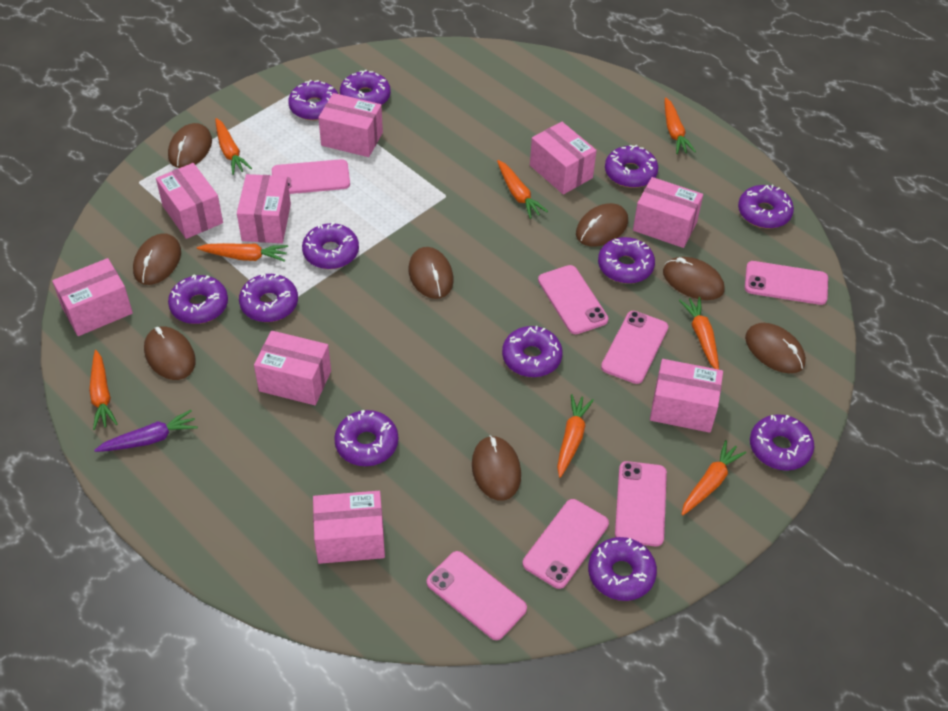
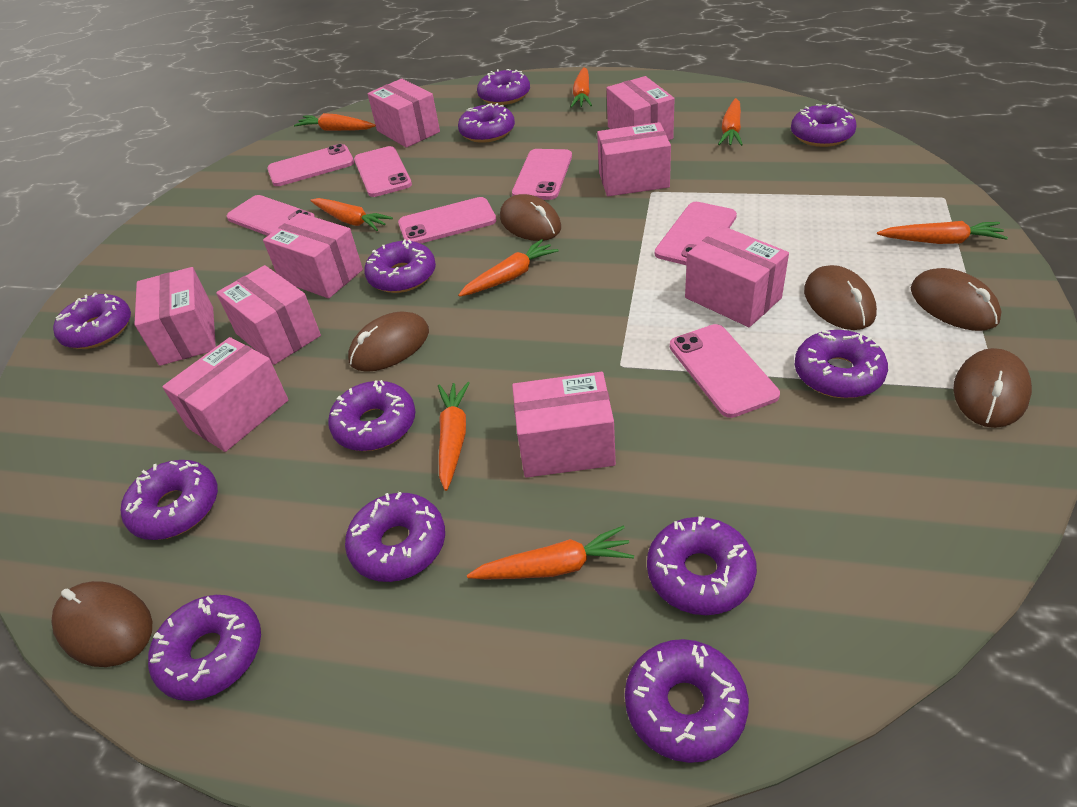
brown mouse: 8 -> 6
purple carrot: 1 -> 0

